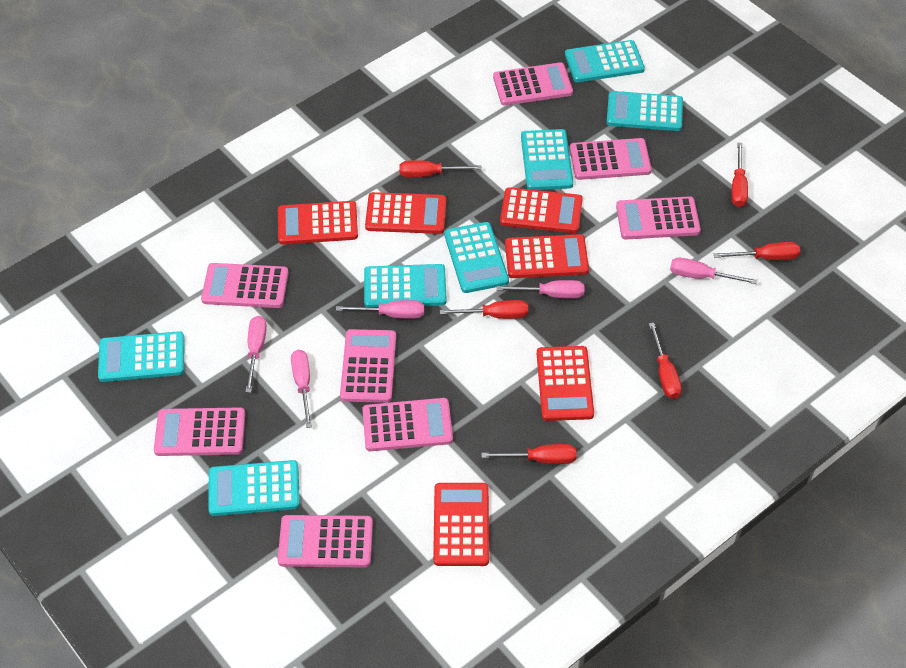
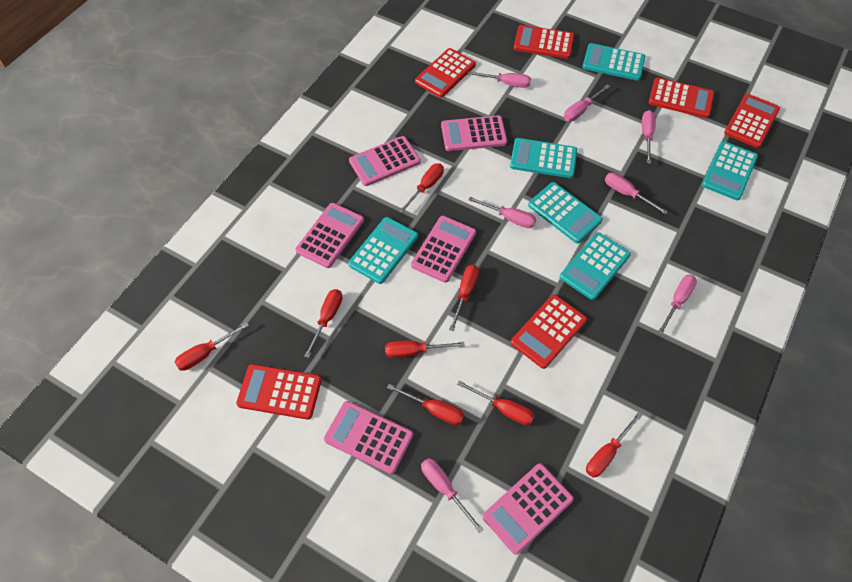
pink calculator: 8 -> 6
pink screwdriver: 5 -> 7
red screwdriver: 6 -> 8
turquoise calculator: 7 -> 6

